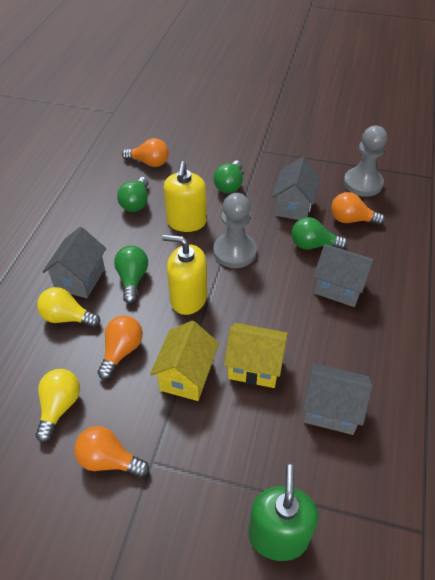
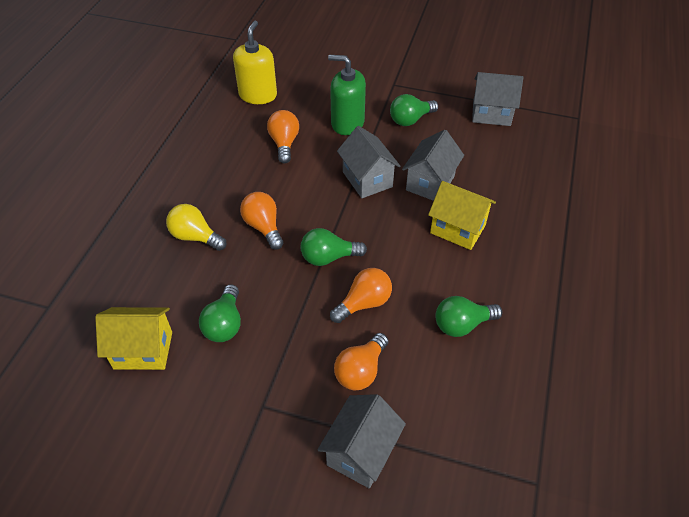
grey pawn: 2 -> 0
yellow light bulb: 2 -> 1
yellow soap dispenser: 2 -> 1

